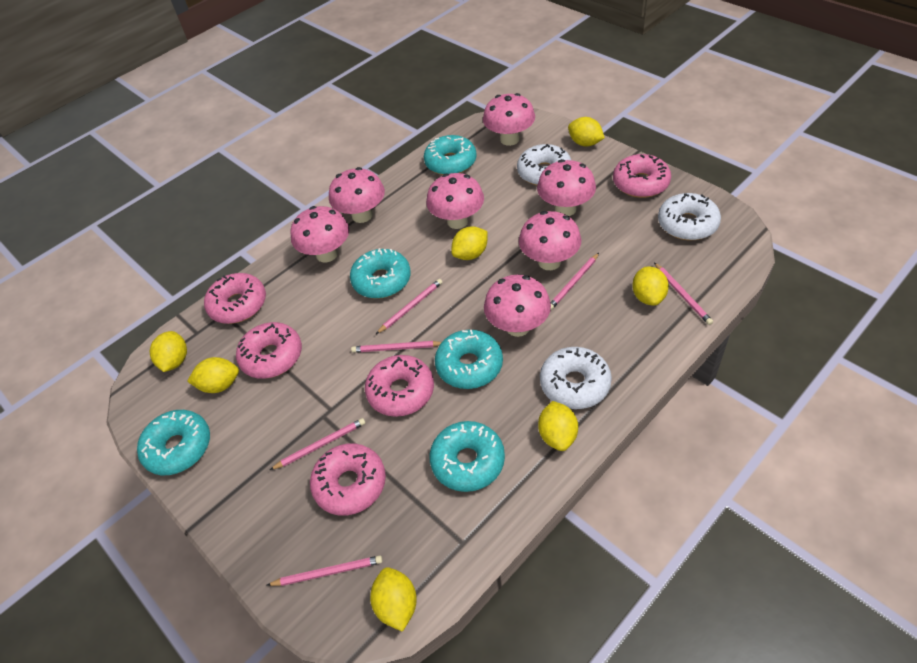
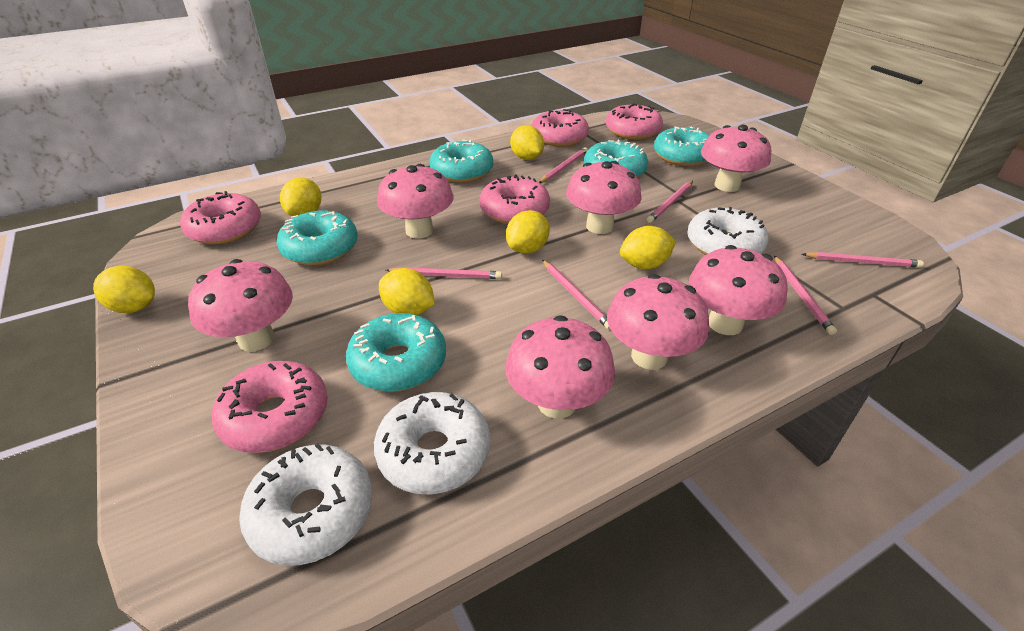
yellow lemon: 7 -> 6

